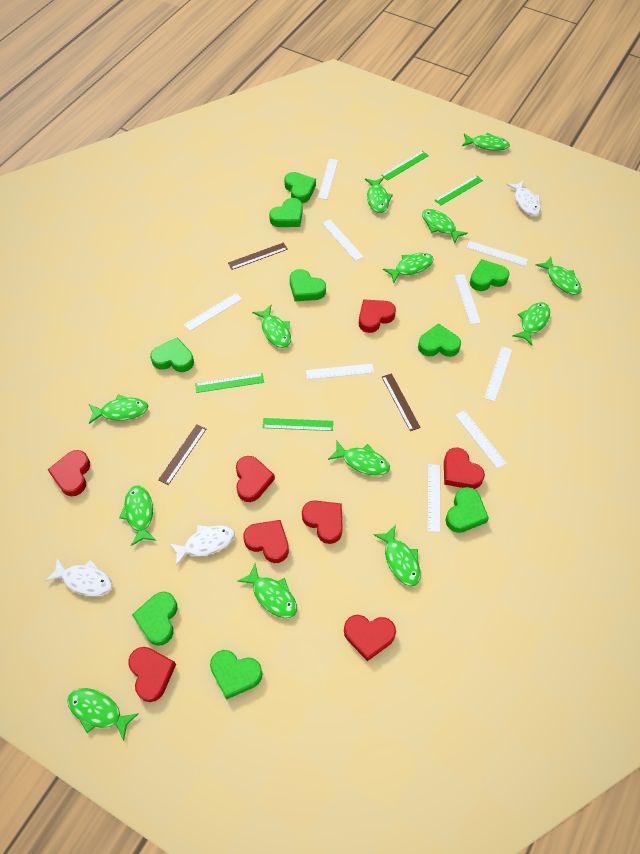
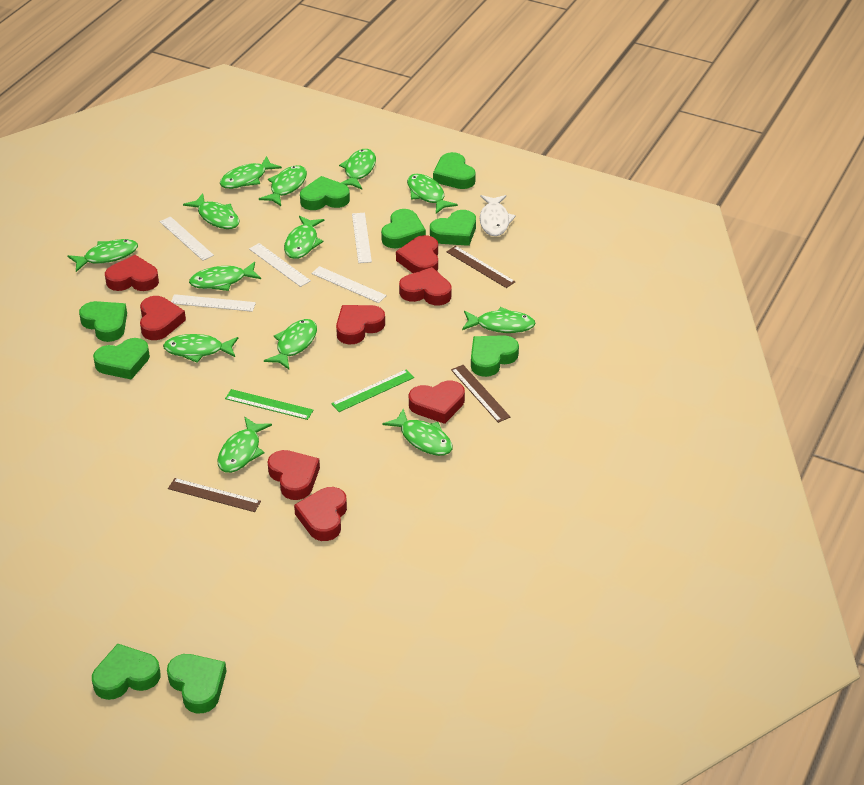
green ruler: 4 -> 2
white fish: 3 -> 1
white ruler: 9 -> 5

